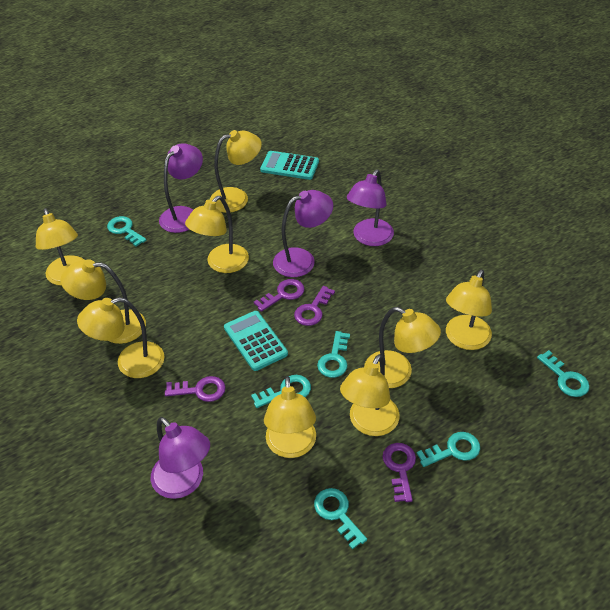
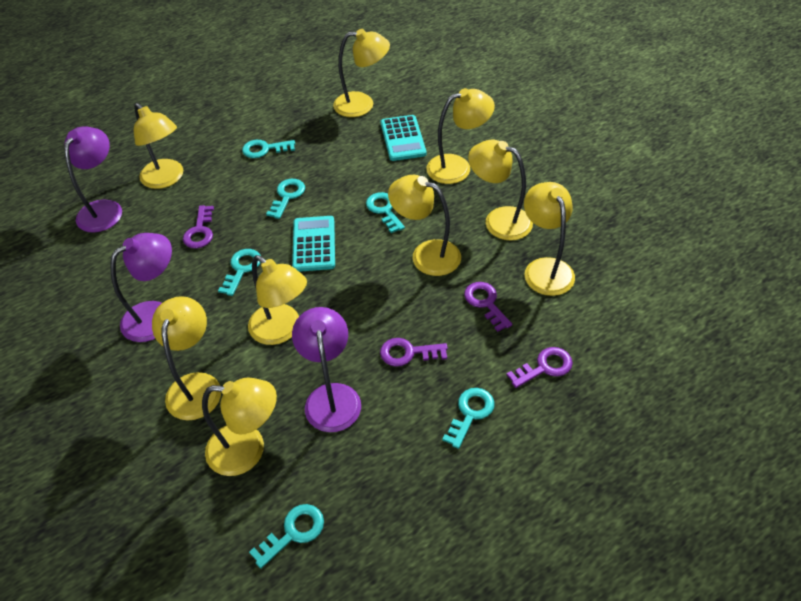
purple lamp: 4 -> 3

